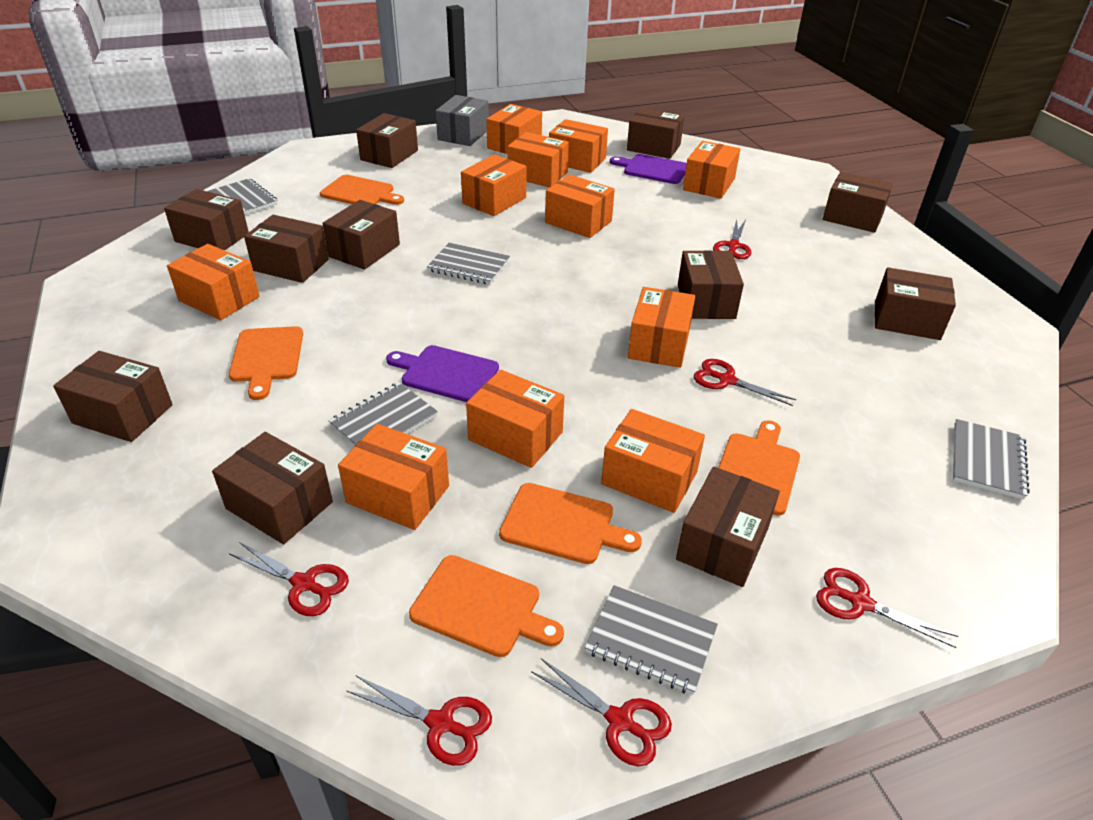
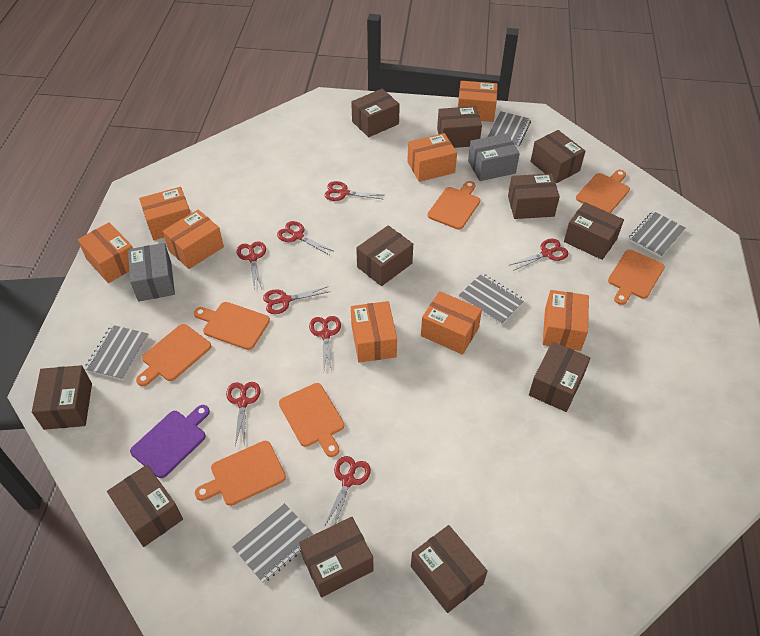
grey box: 1 -> 2
orange box: 11 -> 8
orange cutting board: 5 -> 7
purple cutting board: 2 -> 1
red scissors: 6 -> 8

